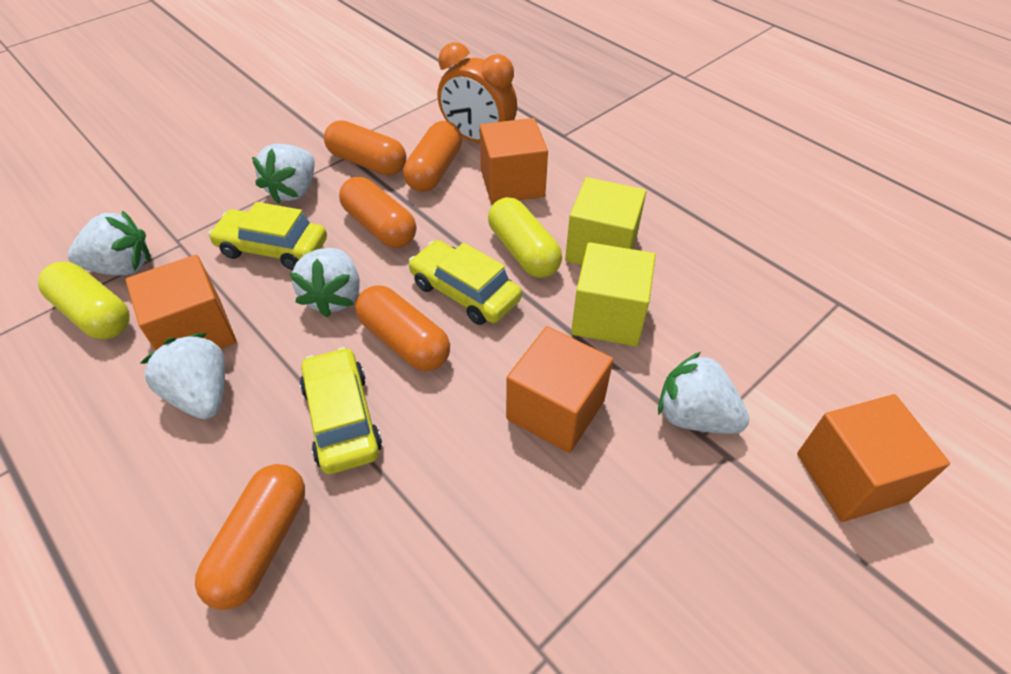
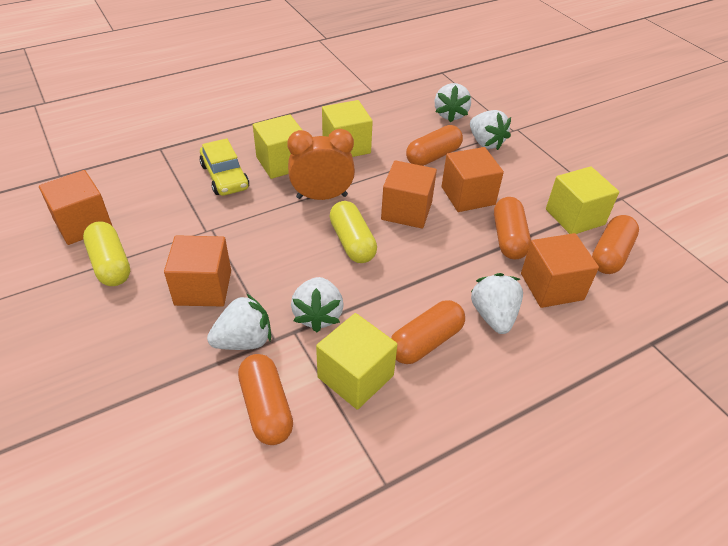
orange cube: 4 -> 5
yellow car: 3 -> 1
yellow cube: 2 -> 4

